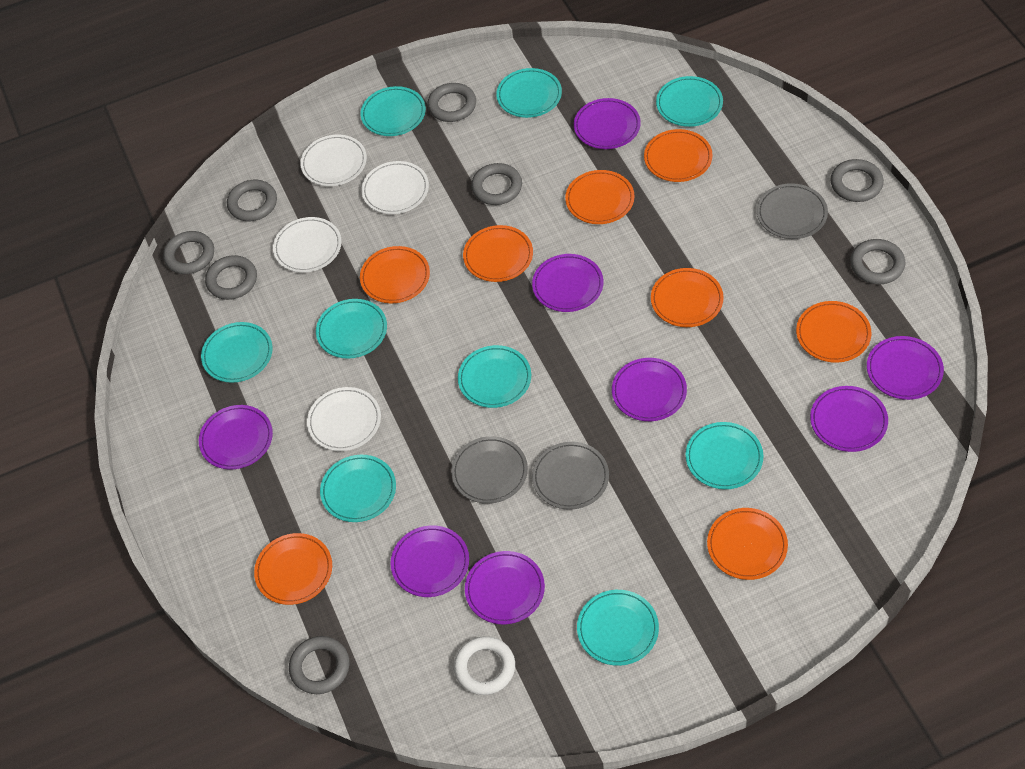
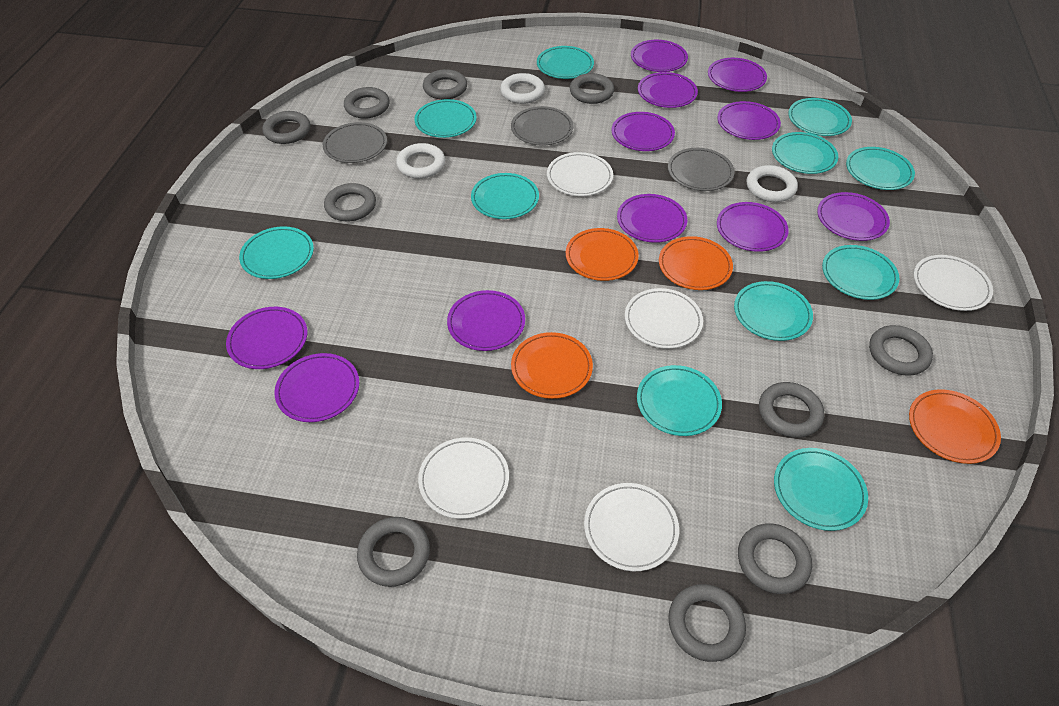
grey ring: 8 -> 10
orange plate: 8 -> 4
purple plate: 8 -> 11
turquoise plate: 9 -> 11
white plate: 4 -> 5
white ring: 1 -> 3

